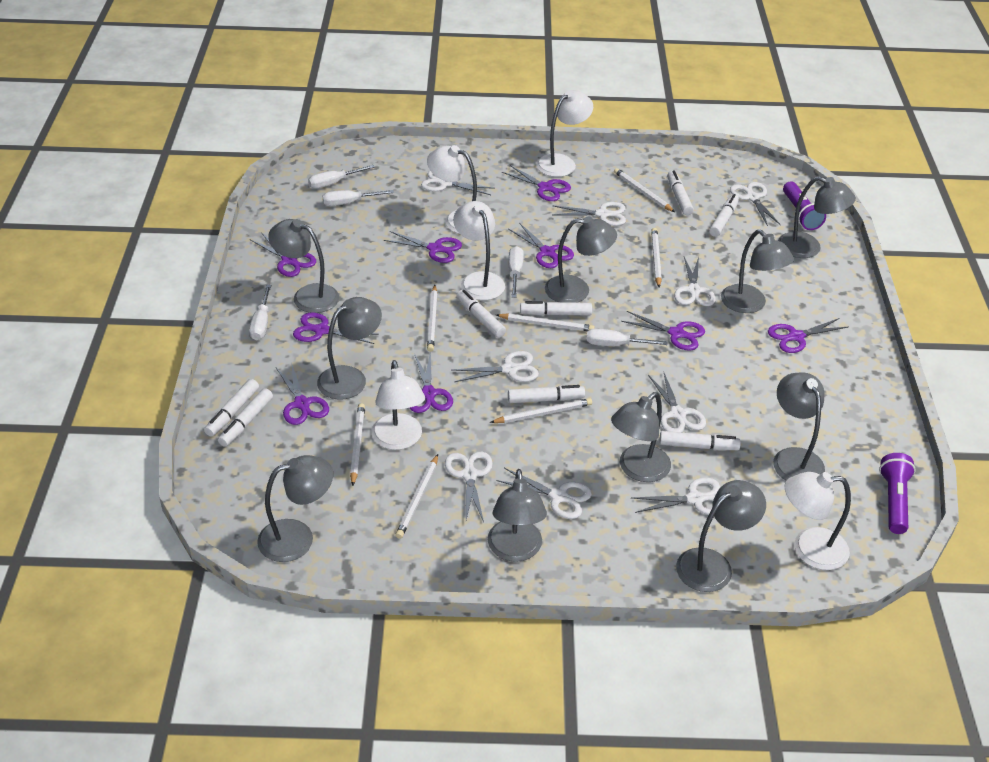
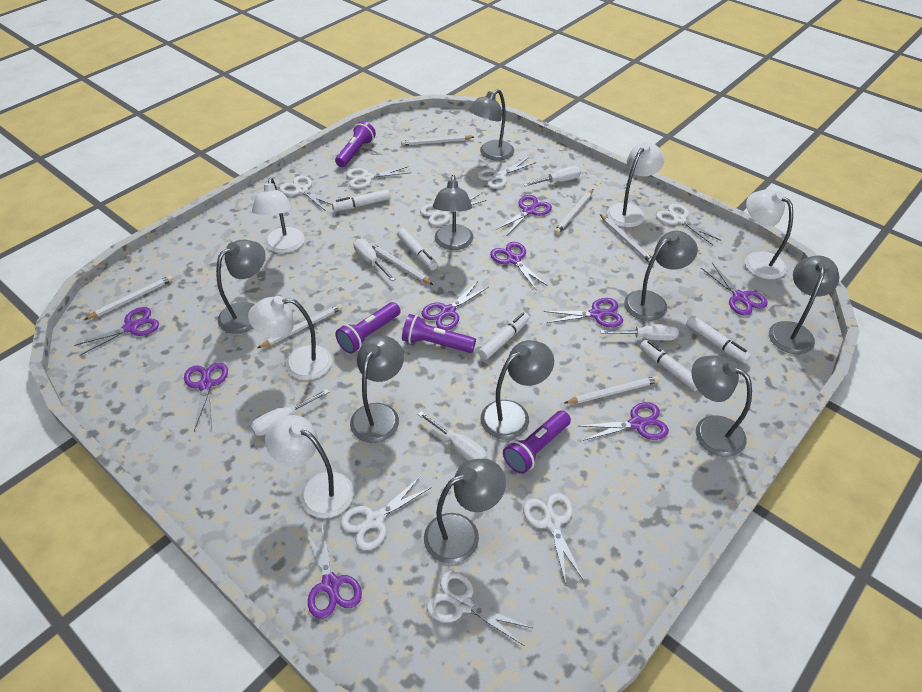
grey lamp: 10 -> 9
purple flashlight: 2 -> 4
white marker: 8 -> 5
white scissors: 9 -> 8

